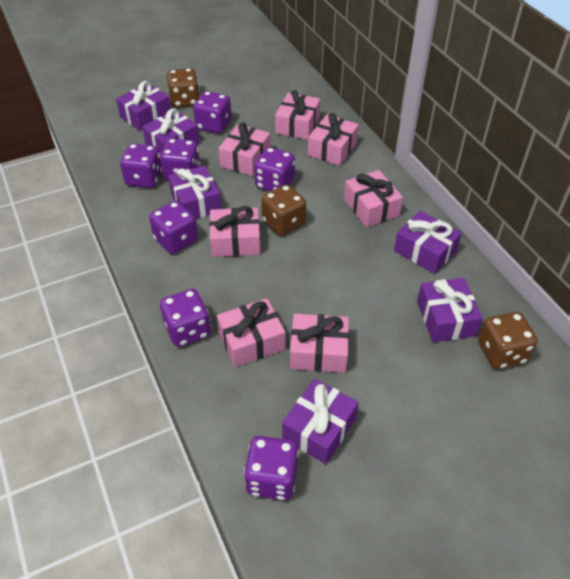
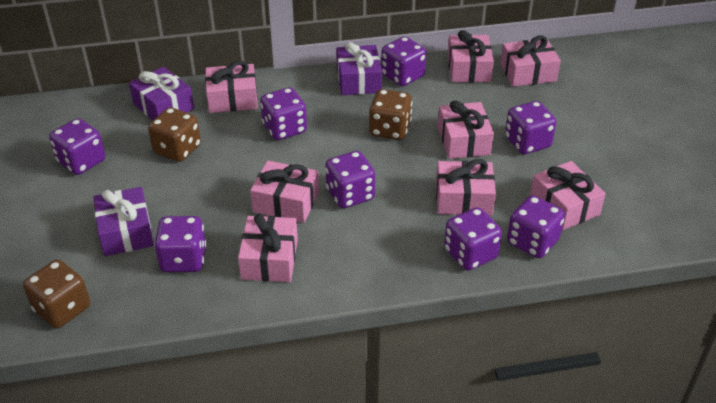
pink gift: 7 -> 8
purple dice: 7 -> 8
purple gift: 6 -> 3

